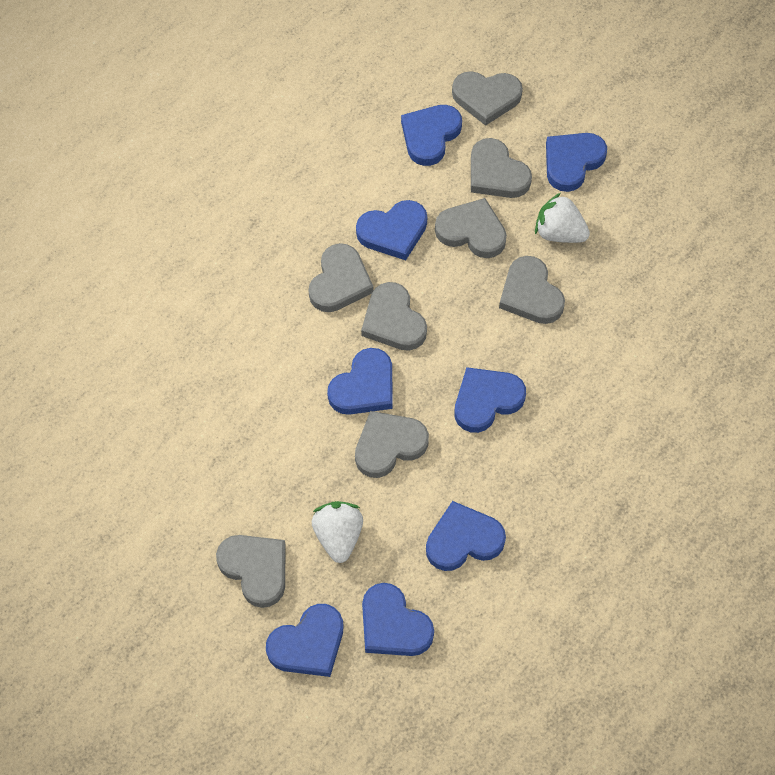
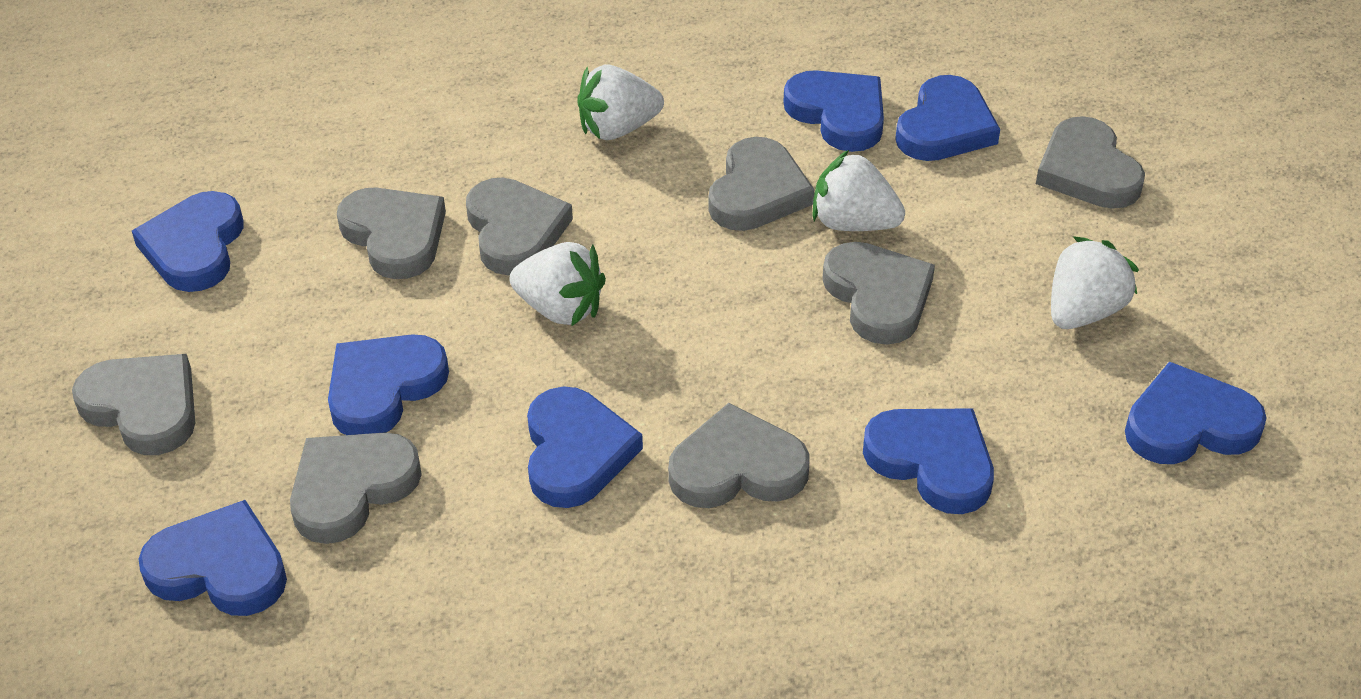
white strawberry: 2 -> 4

